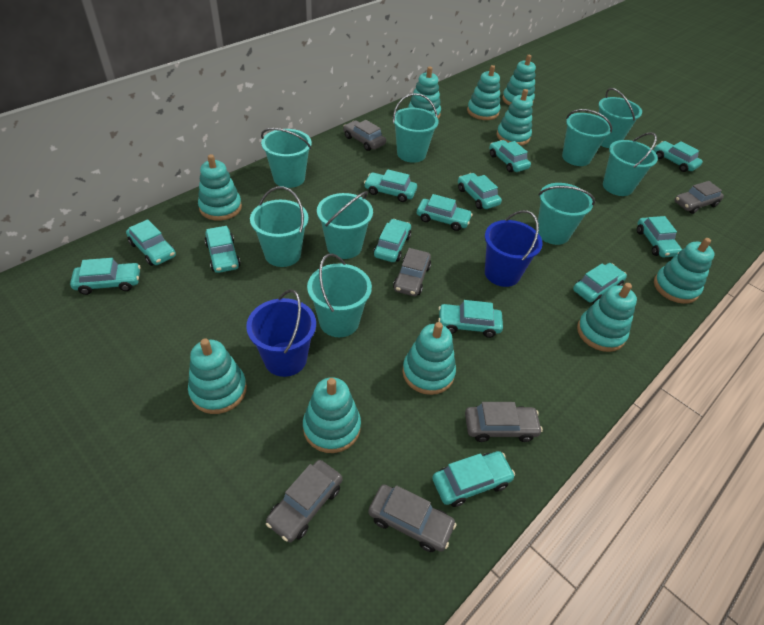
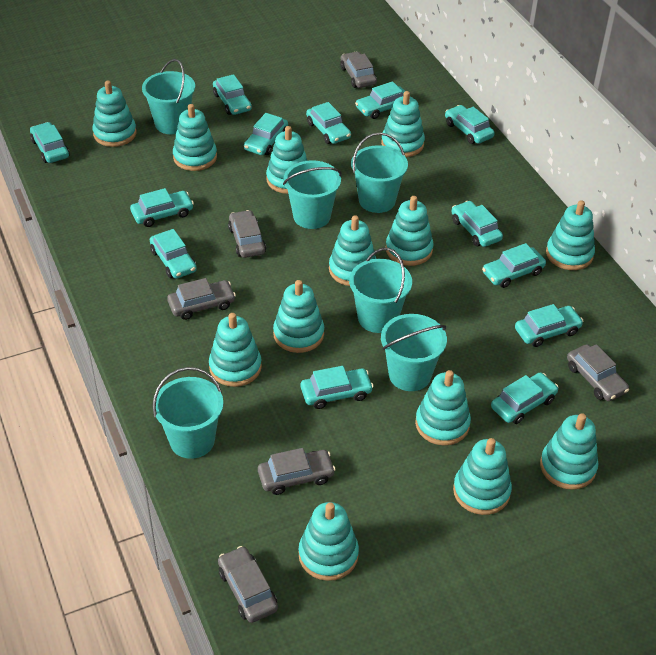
blue bucket: 2 -> 0
turquoise bucket: 9 -> 6
turquoise stacking toy: 10 -> 13

